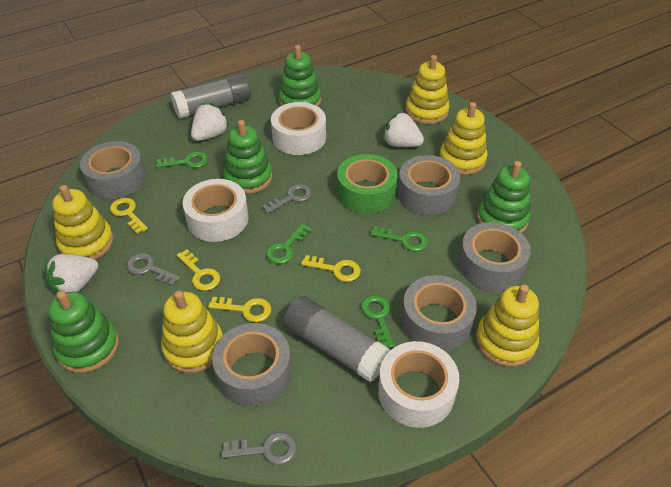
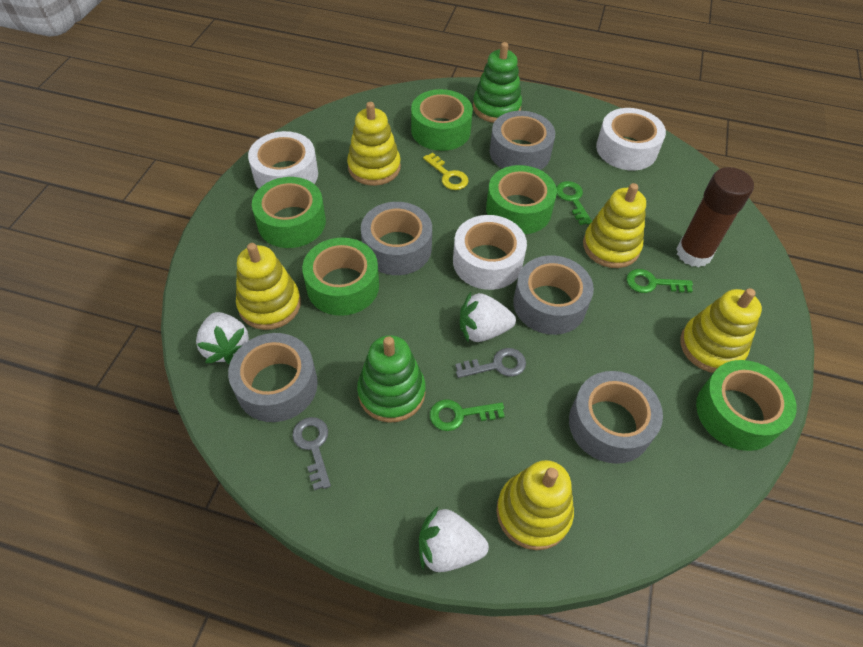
brown glue stick: 0 -> 1
green key: 4 -> 3
green stacking toy: 4 -> 2
green tape: 1 -> 5
grey glue stick: 2 -> 0
grey key: 3 -> 2
yellow key: 4 -> 1

